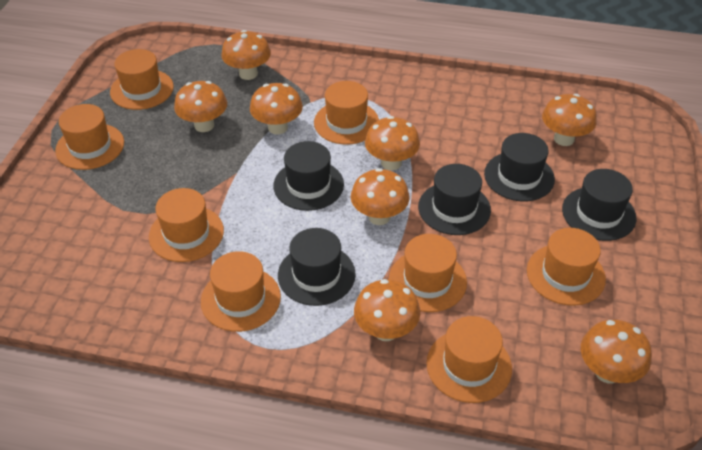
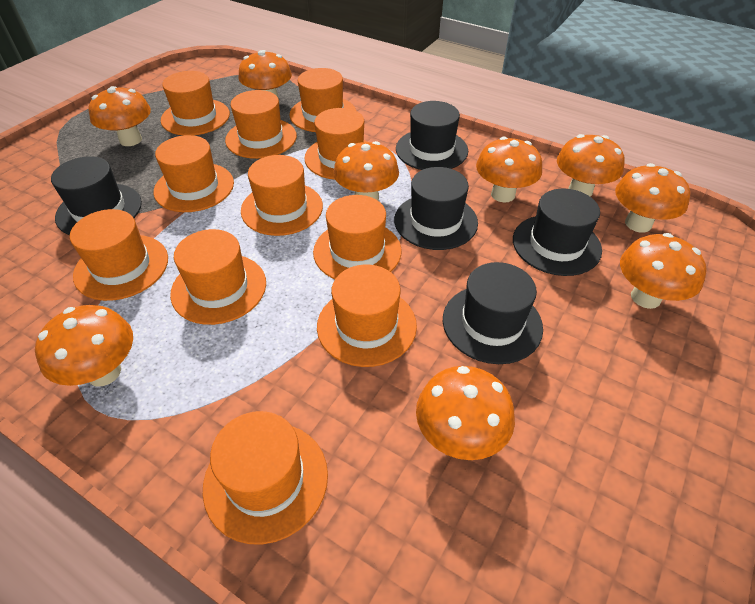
orange hat: 8 -> 11
orange mushroom: 8 -> 9

